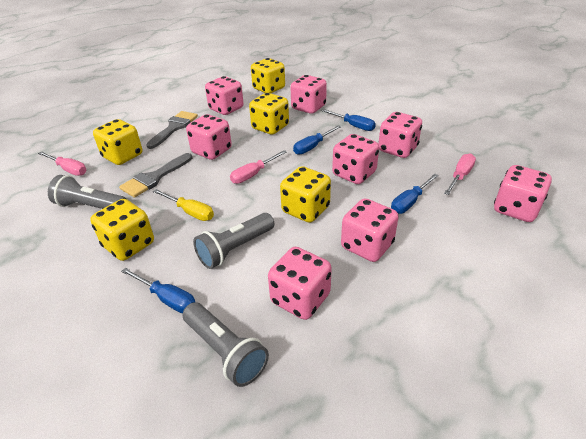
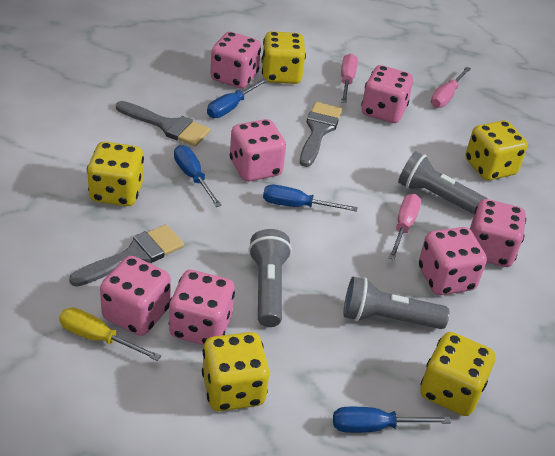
grey brush: 2 -> 3
pink dice: 8 -> 7

